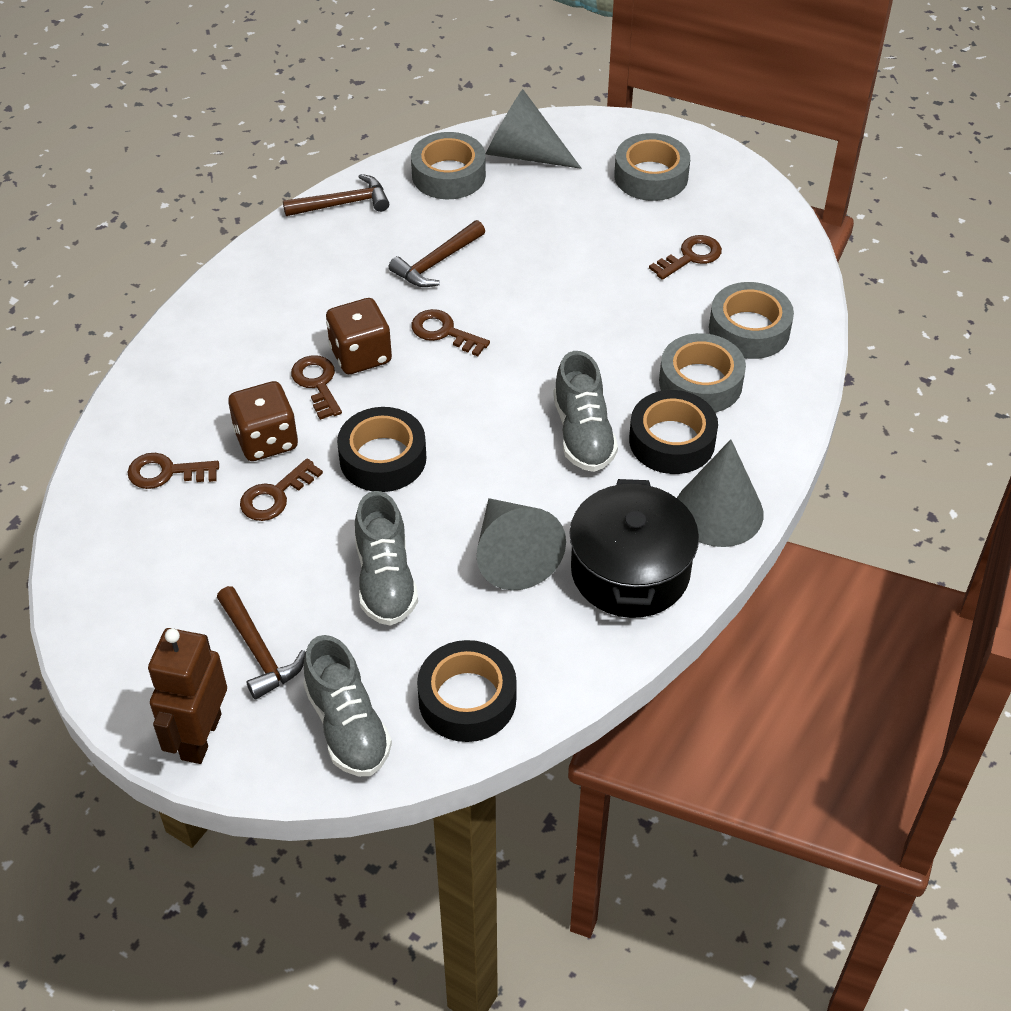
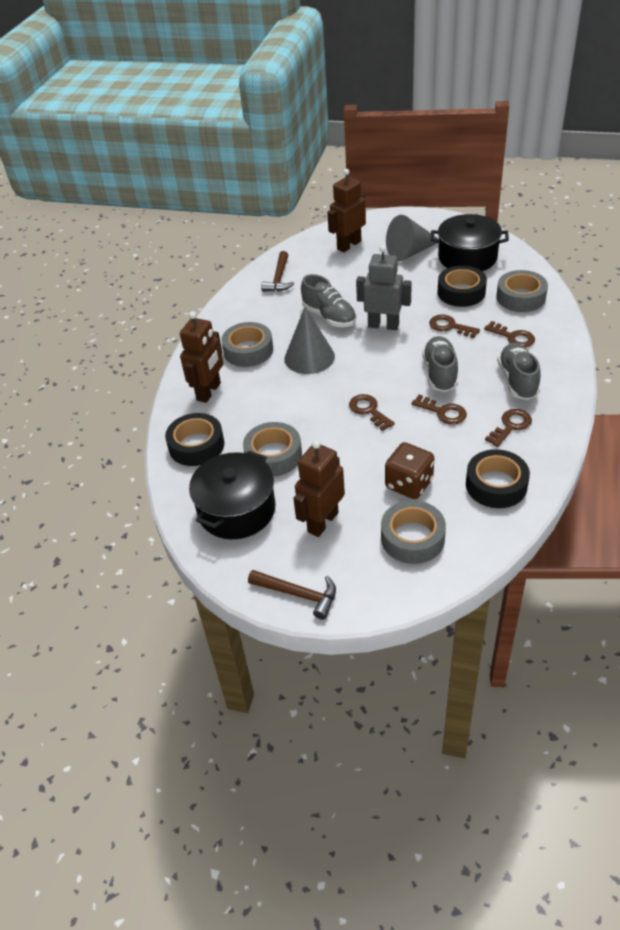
black pot: 1 -> 2
brown dice: 2 -> 1
brown hammer: 3 -> 2
brown robot: 1 -> 3
grey cone: 3 -> 2
grey robot: 0 -> 1

